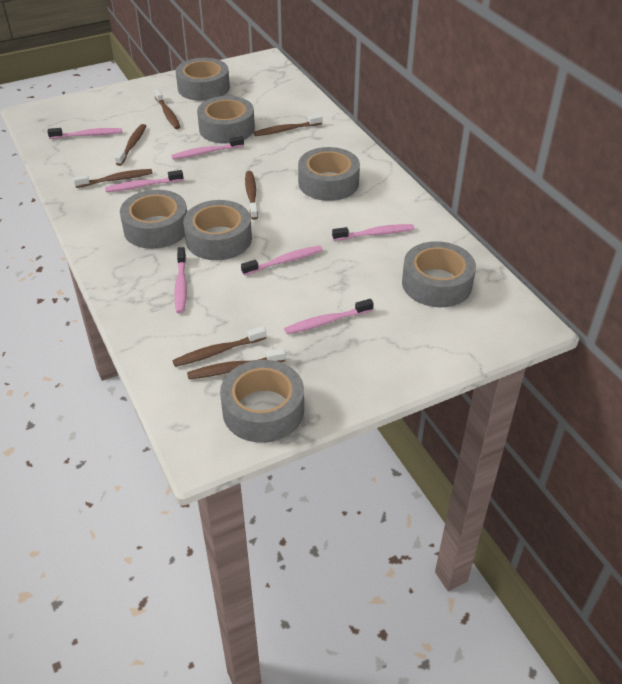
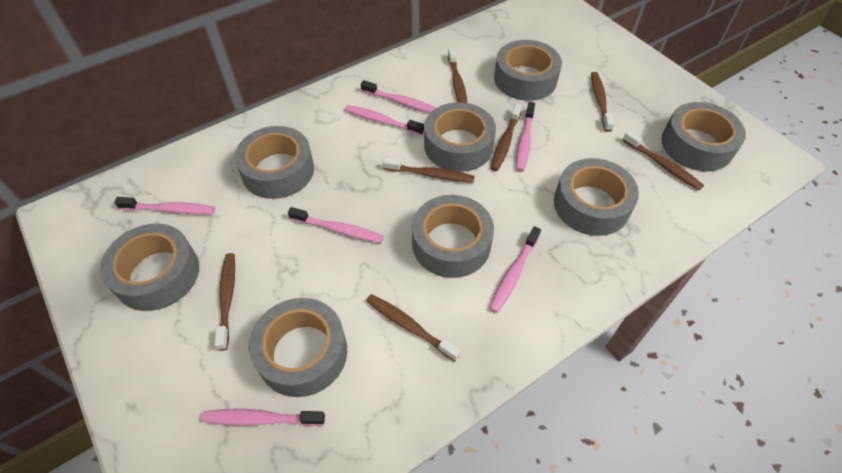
grey tape: 7 -> 8

